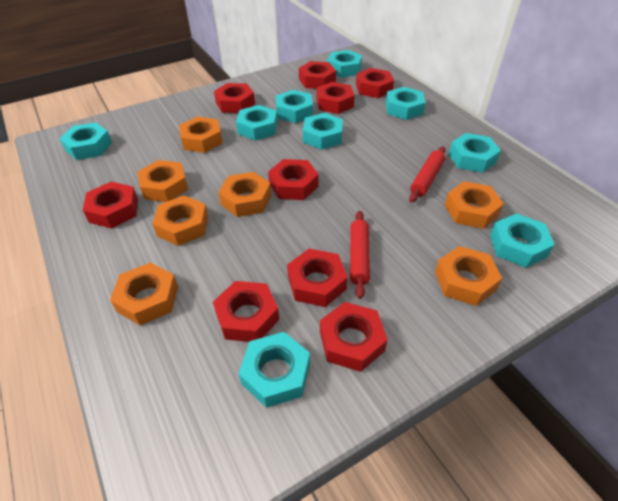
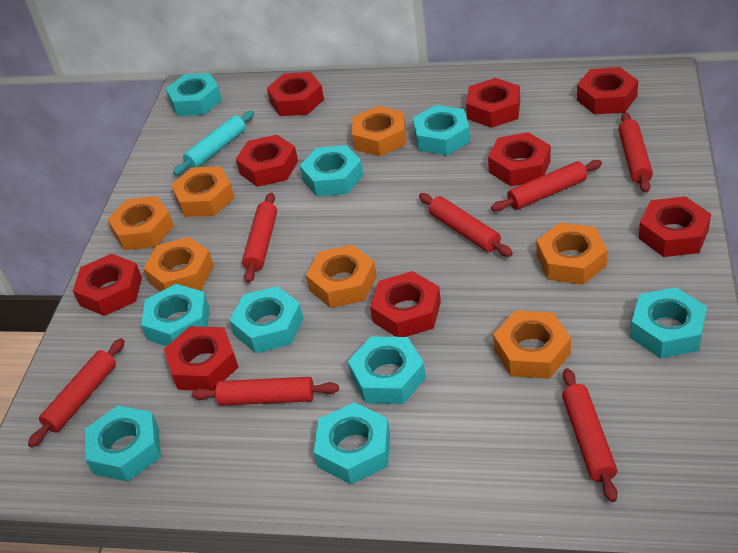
red rolling pin: 2 -> 7
turquoise rolling pin: 0 -> 1

